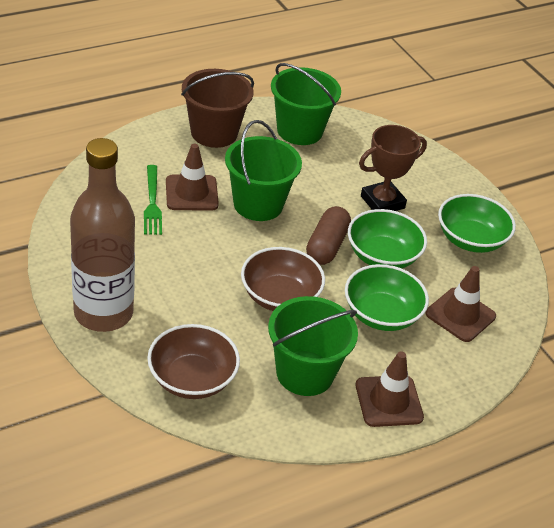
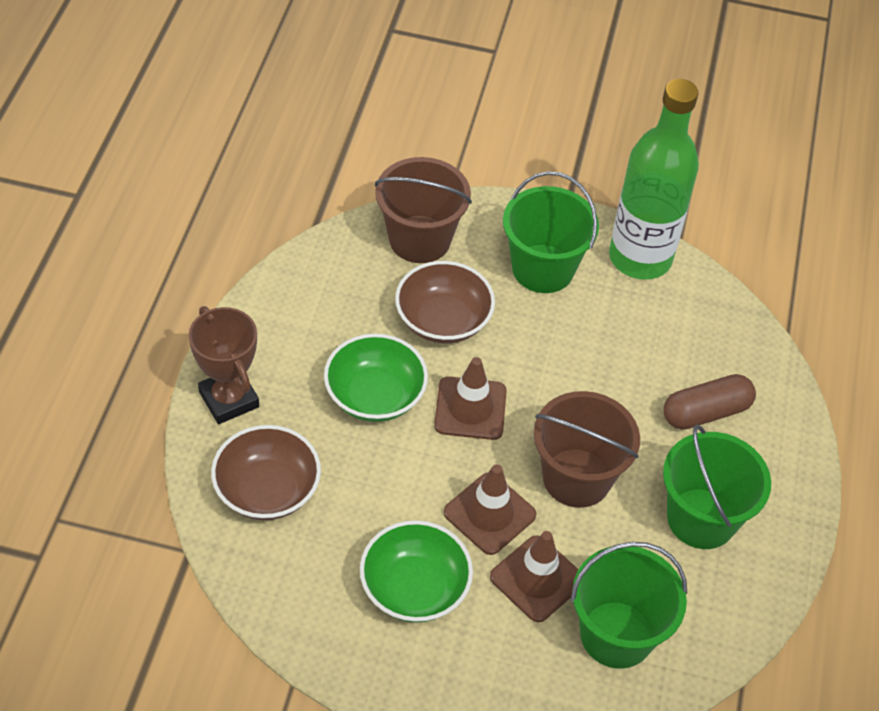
brown bottle: 1 -> 0
brown bucket: 1 -> 2
green bottle: 0 -> 1
green bowl: 3 -> 2
green fork: 1 -> 0

